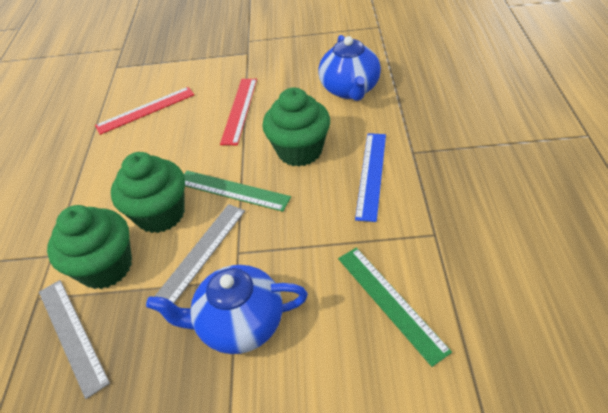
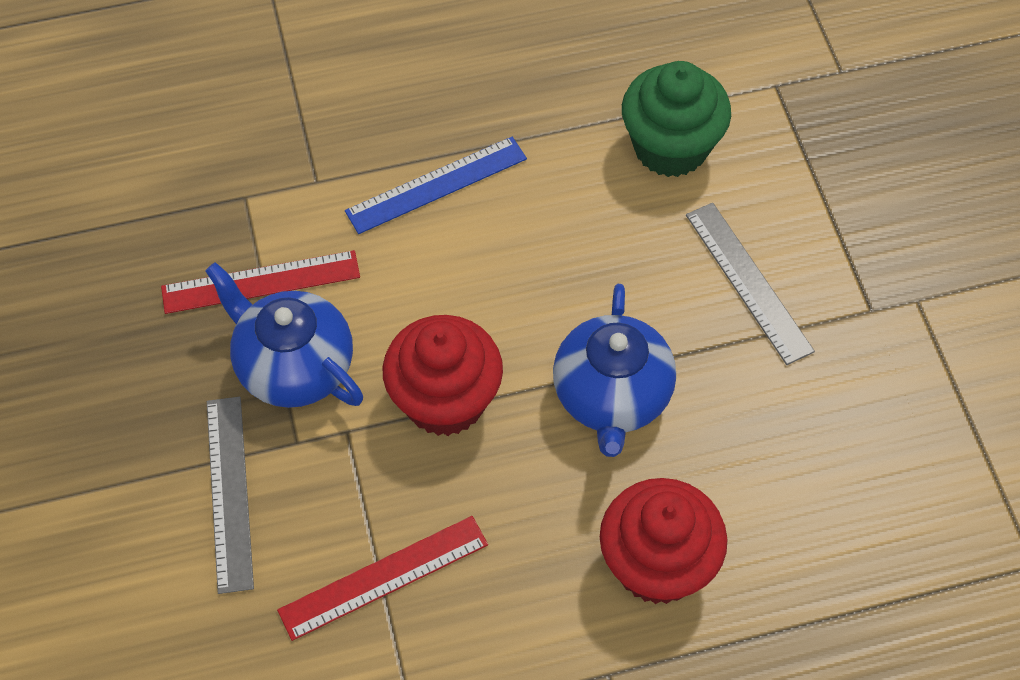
green cupcake: 3 -> 1
green ruler: 2 -> 0
red cupcake: 0 -> 2

